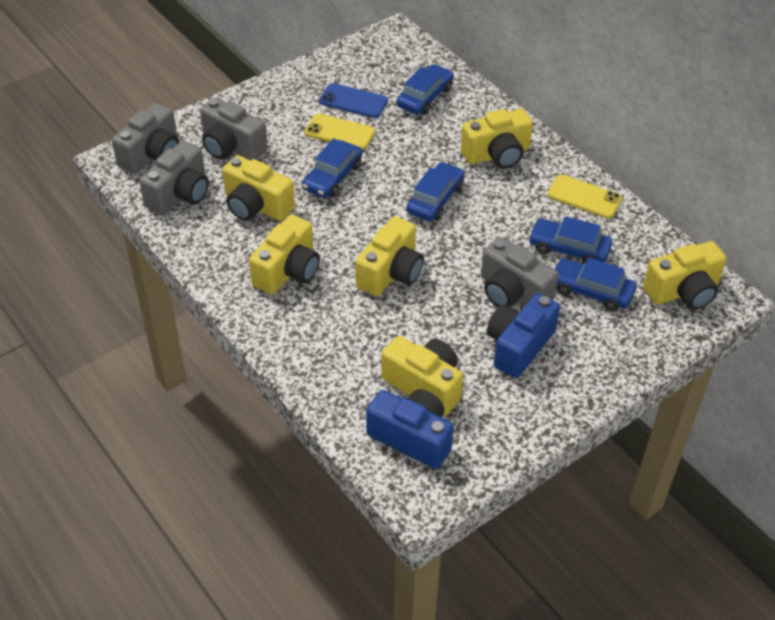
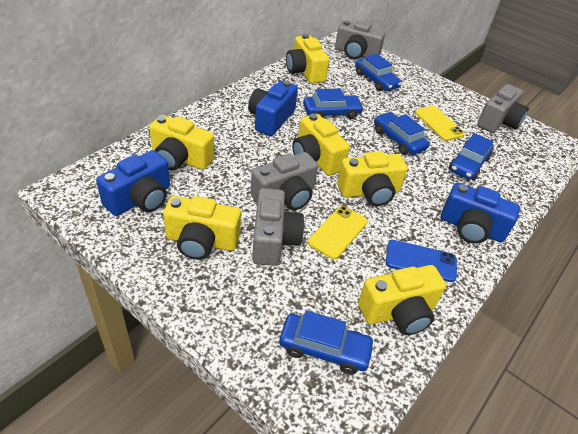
blue camera: 2 -> 3

